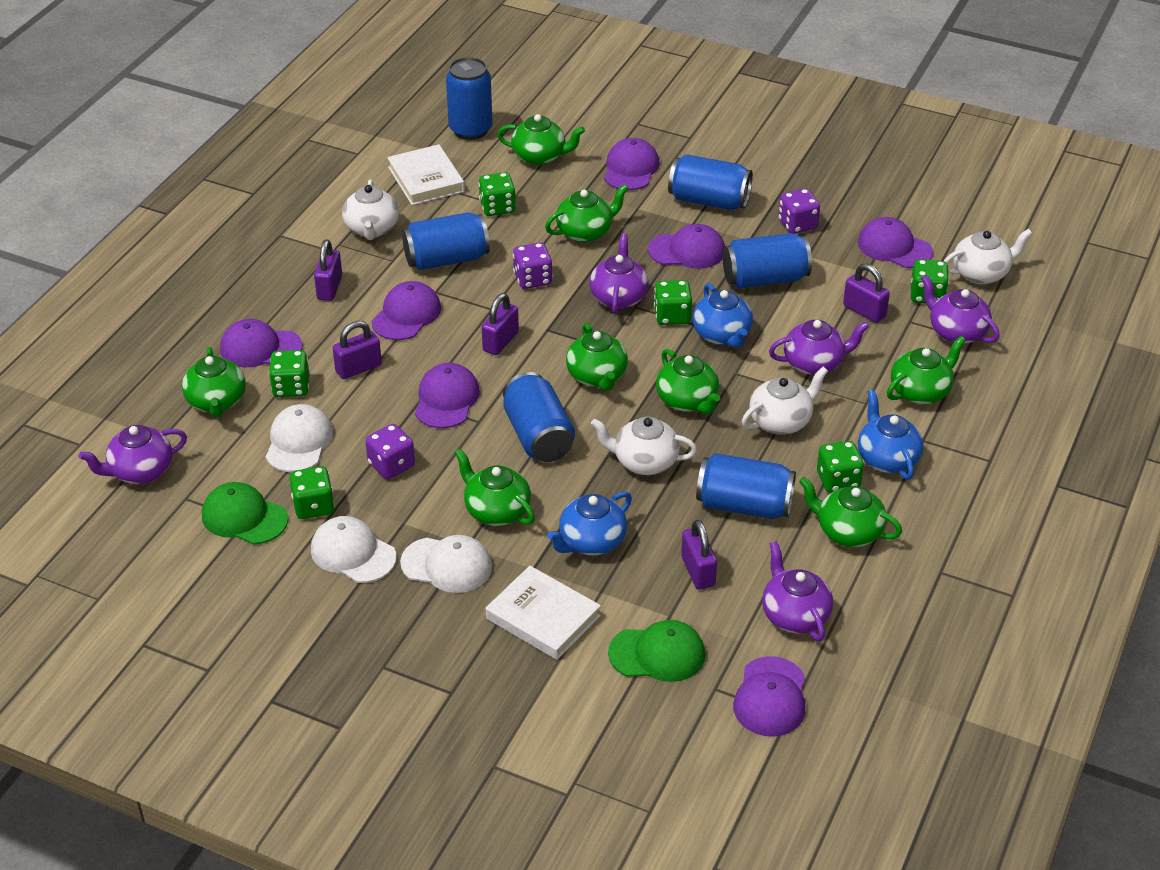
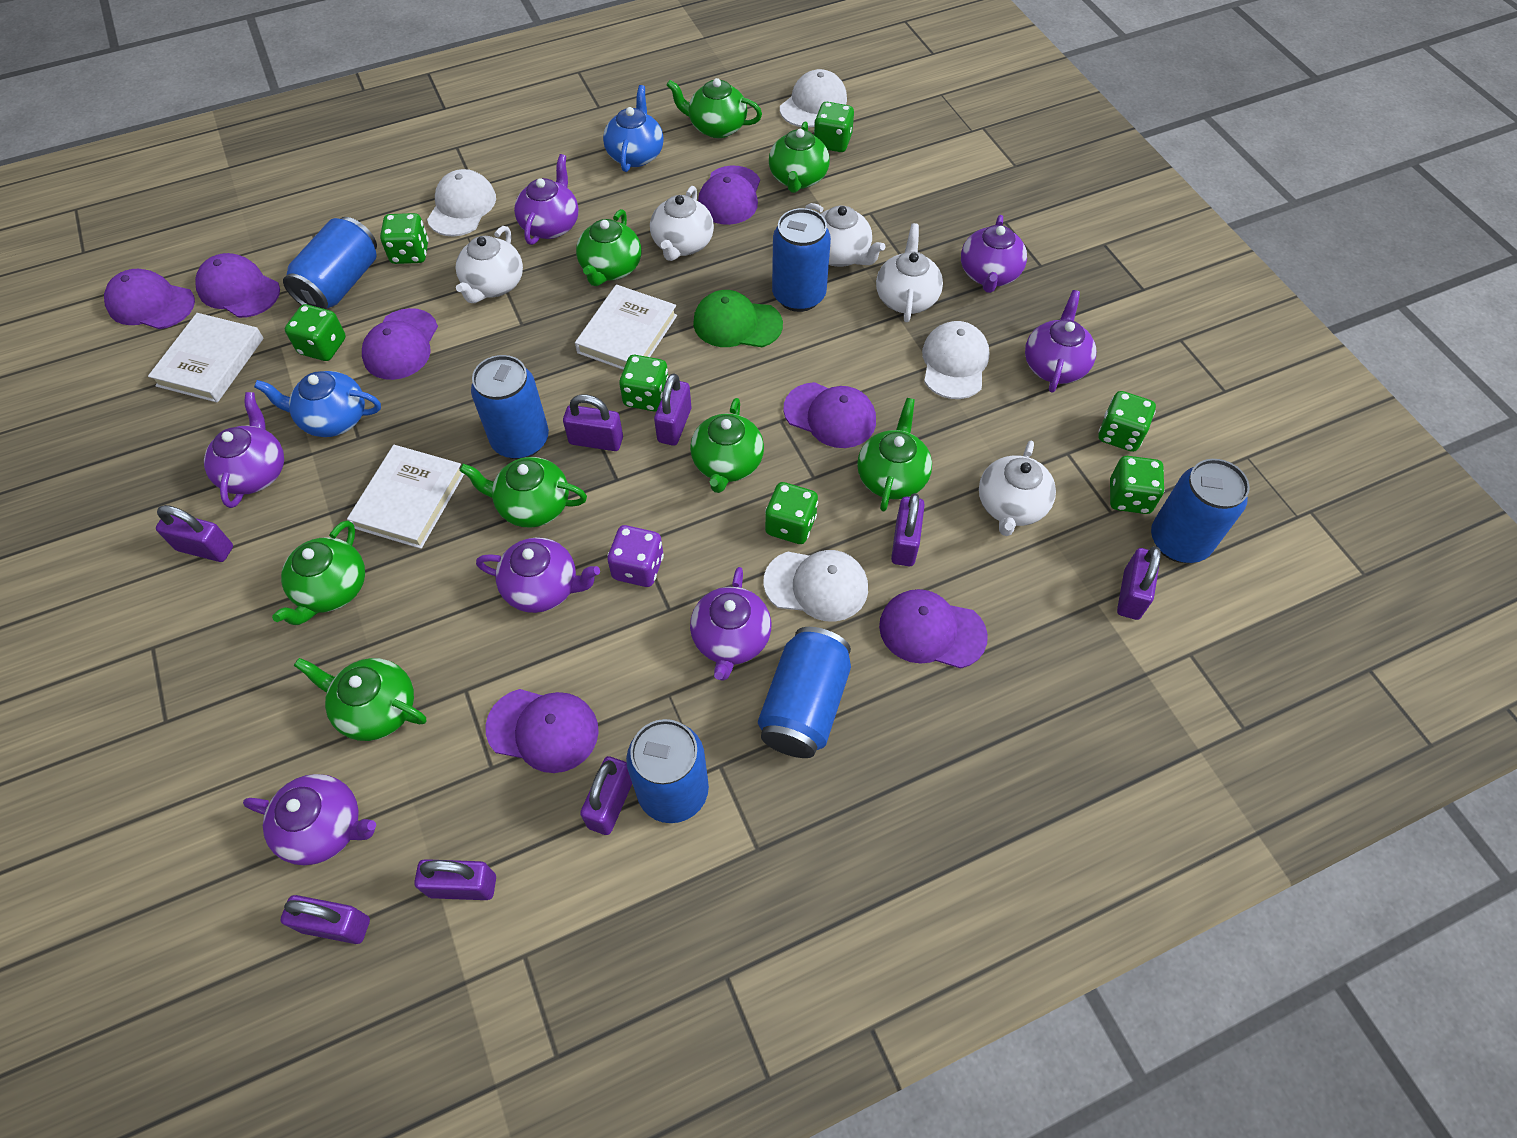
blue teapot: 3 -> 2
green cap: 2 -> 1
green dice: 6 -> 7
purple dice: 3 -> 1
purple padlock: 5 -> 8
purple teapot: 5 -> 7
white book: 2 -> 3
white cap: 3 -> 4
white teapot: 4 -> 5

